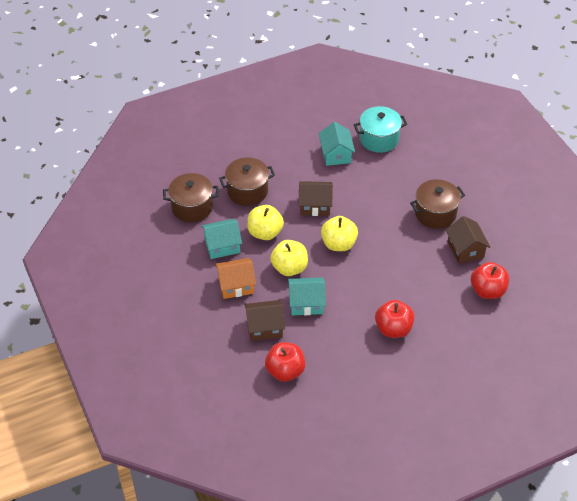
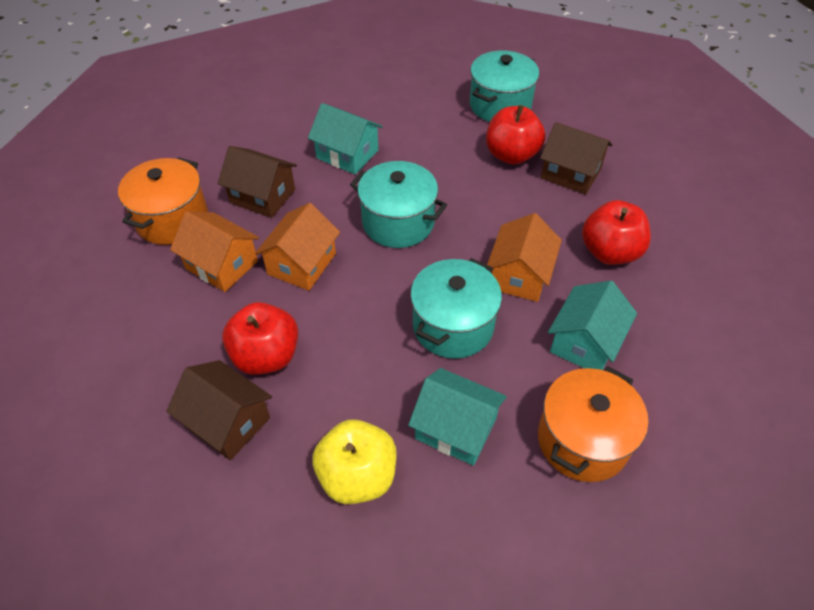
brown pot: 3 -> 0
orange house: 1 -> 3
orange pot: 0 -> 2
turquoise pot: 1 -> 3
yellow apple: 3 -> 1

